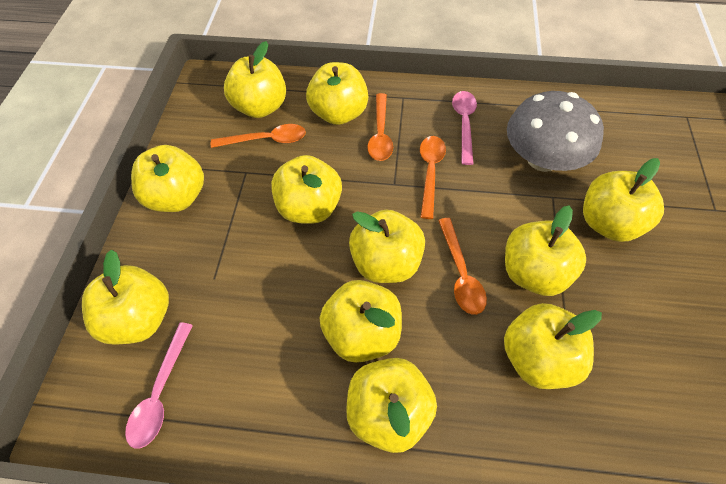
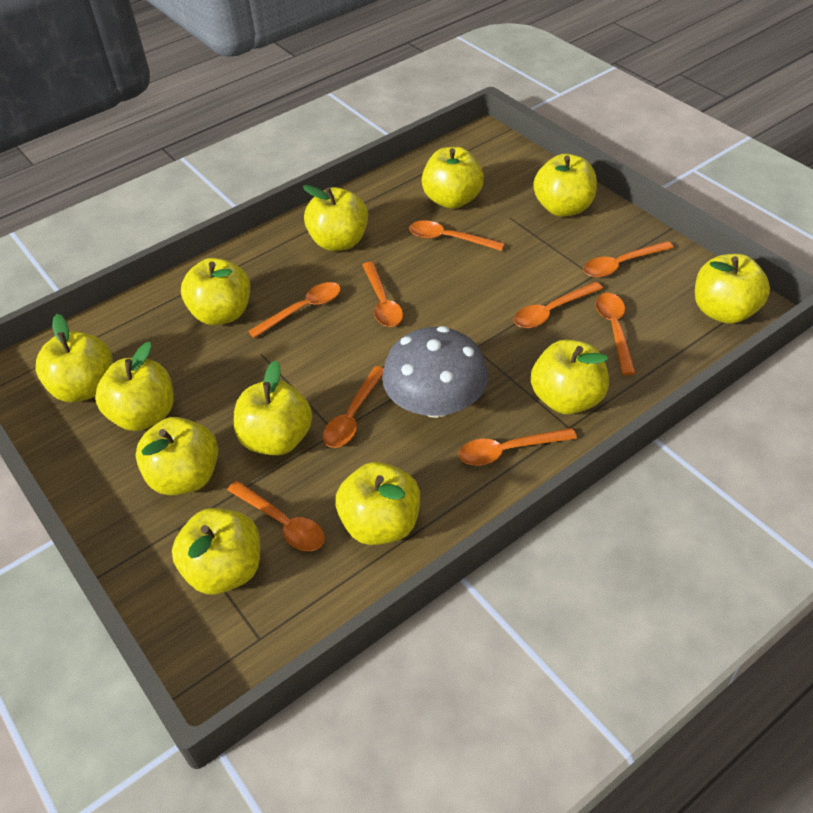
orange spoon: 4 -> 9
pink spoon: 2 -> 0
yellow apple: 11 -> 12

